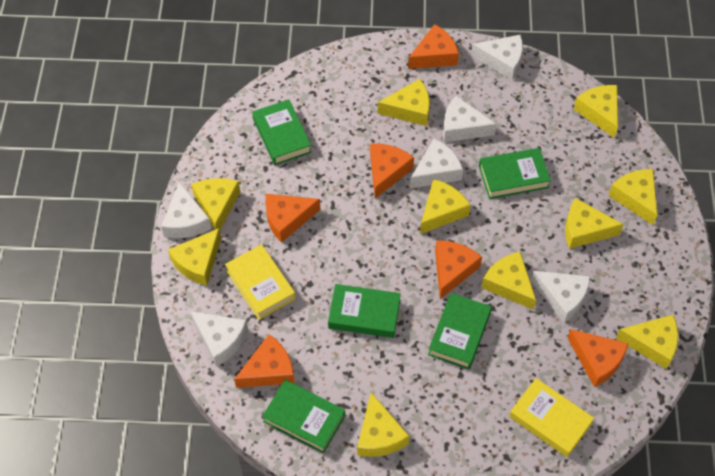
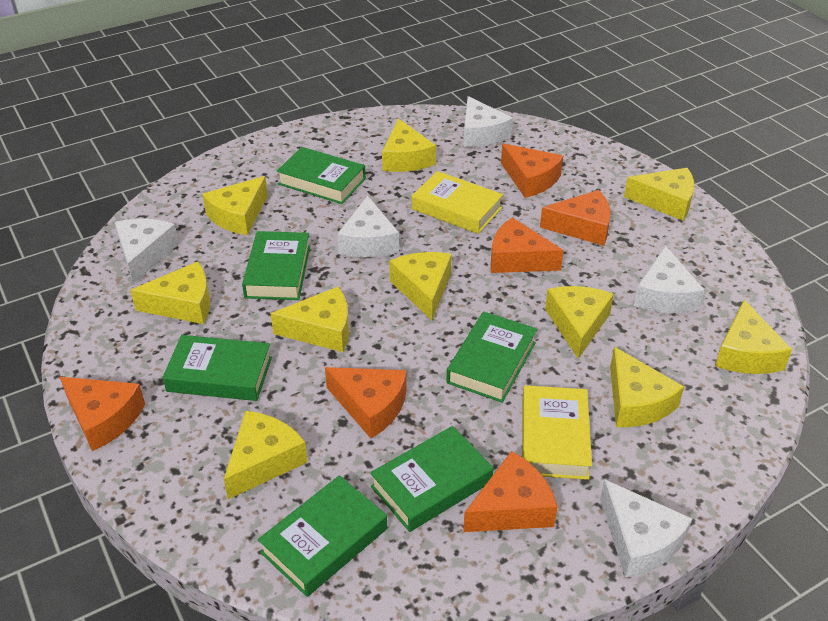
green book: 5 -> 6
white cheese: 6 -> 5

